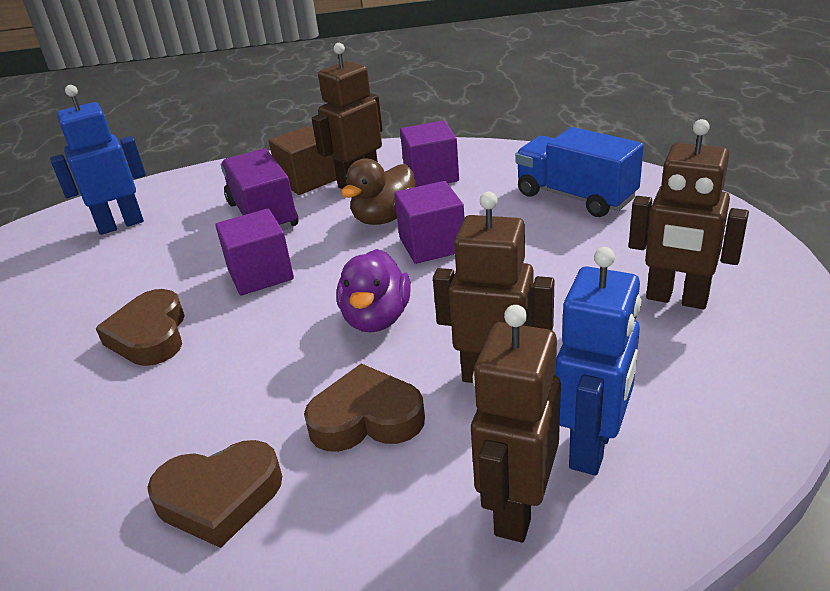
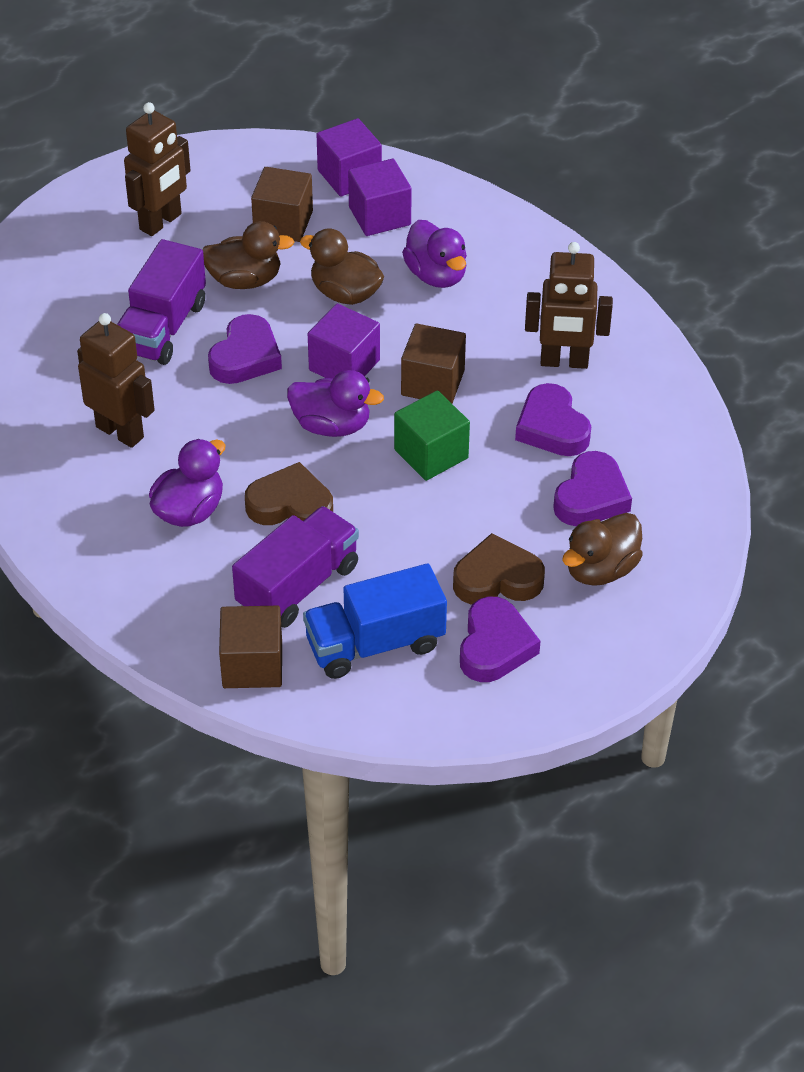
blue robot: 2 -> 0
brown cube: 1 -> 3
brown duck: 1 -> 3
brown heart: 3 -> 2
brown robot: 4 -> 3
green cube: 0 -> 1
purple duck: 1 -> 3
purple heart: 0 -> 4
purple truck: 1 -> 2

